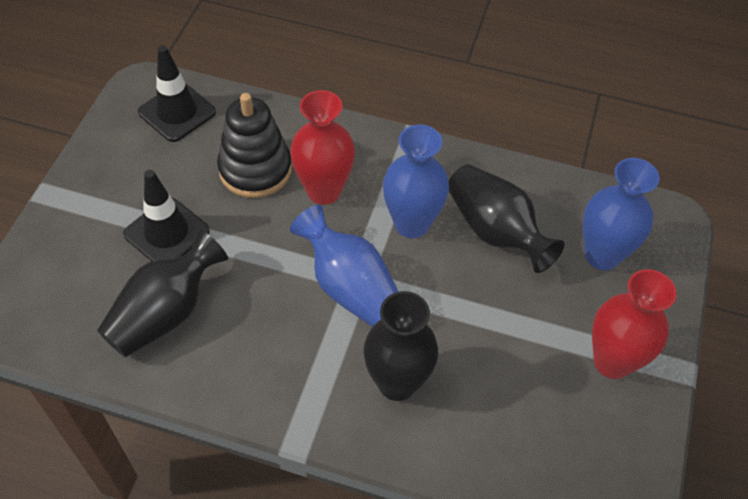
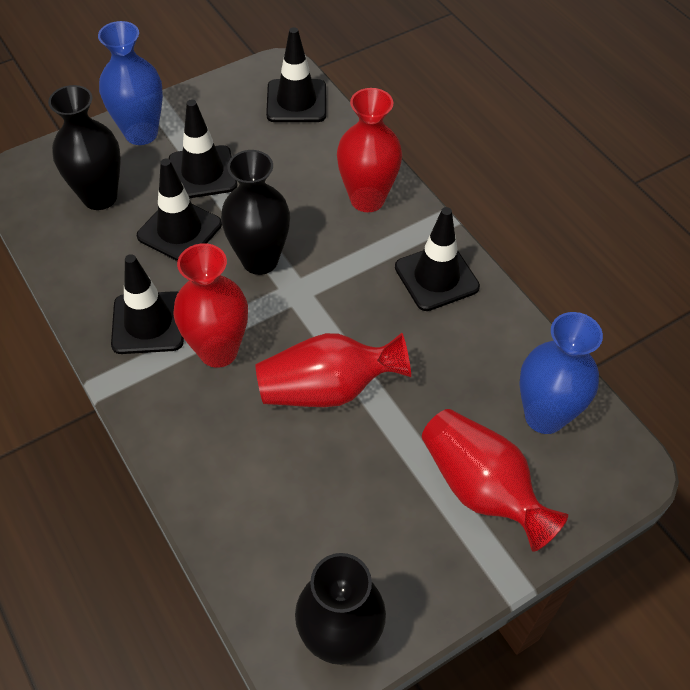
black stacking toy: 1 -> 0
black traffic cone: 2 -> 5
blue vase: 3 -> 2
red vase: 2 -> 4

